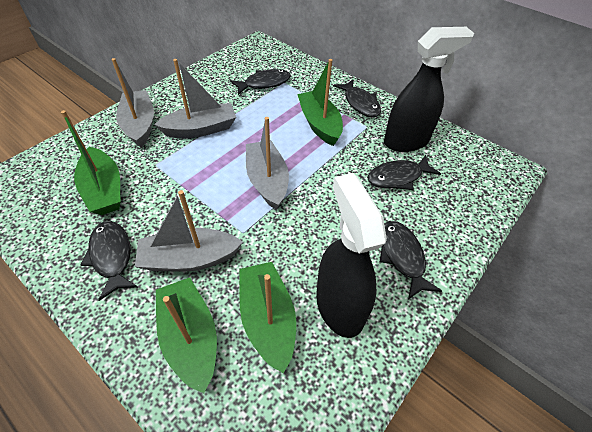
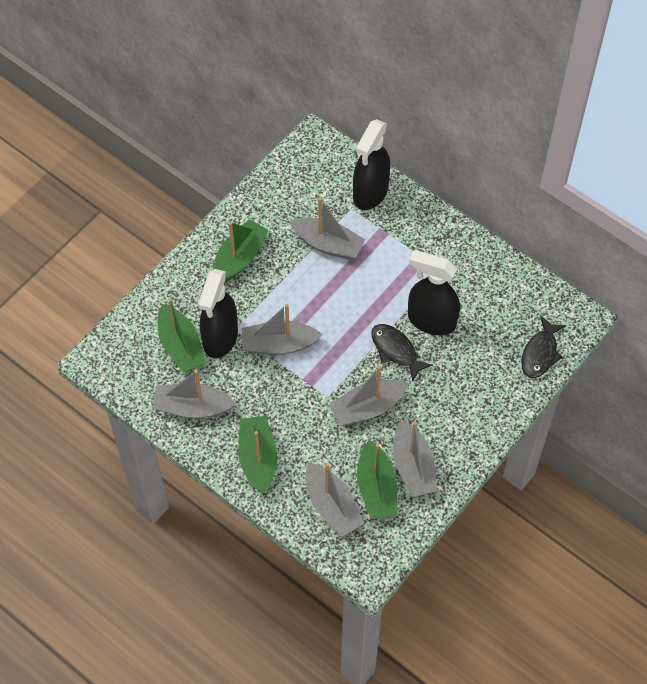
black fish: 5 -> 2
black spray bottle: 2 -> 3
grey boat: 4 -> 6

